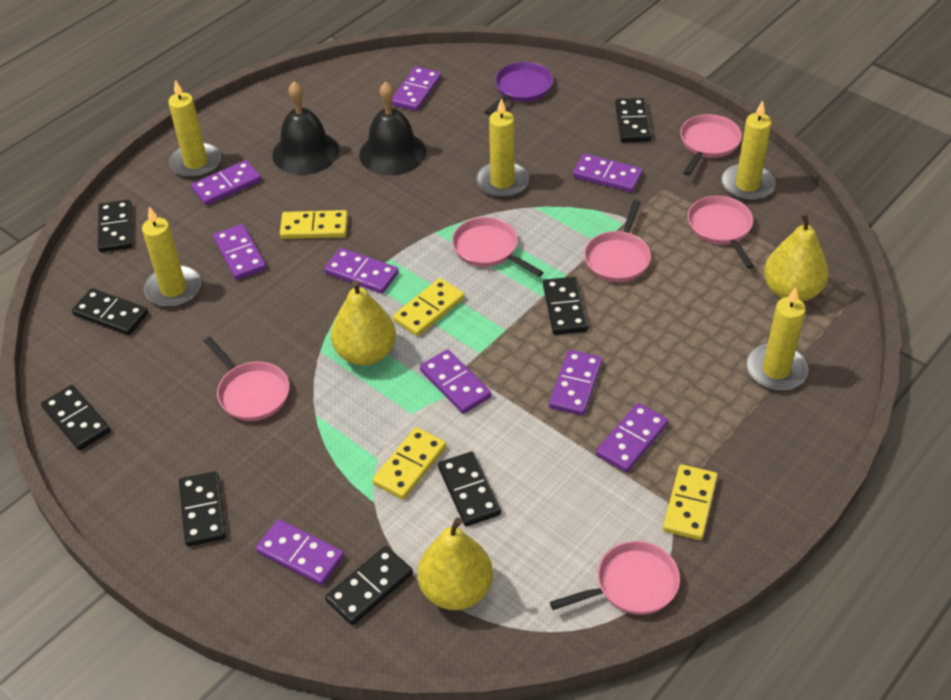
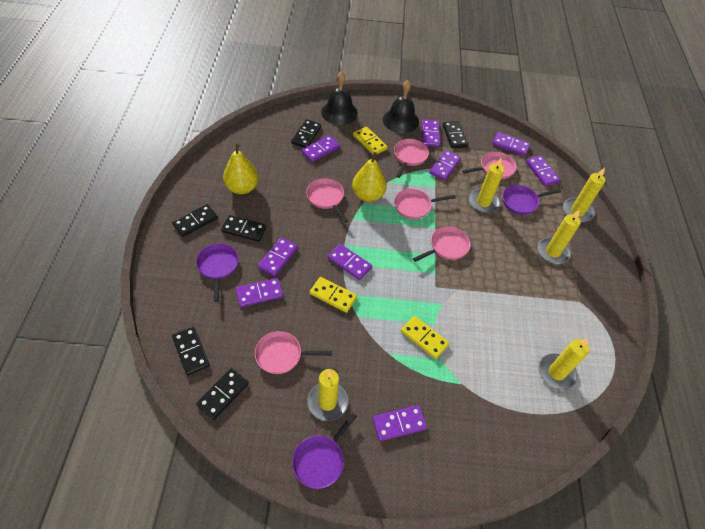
black domino: 8 -> 6
purple pan: 1 -> 3
yellow domino: 4 -> 3
yellow pear: 3 -> 2

